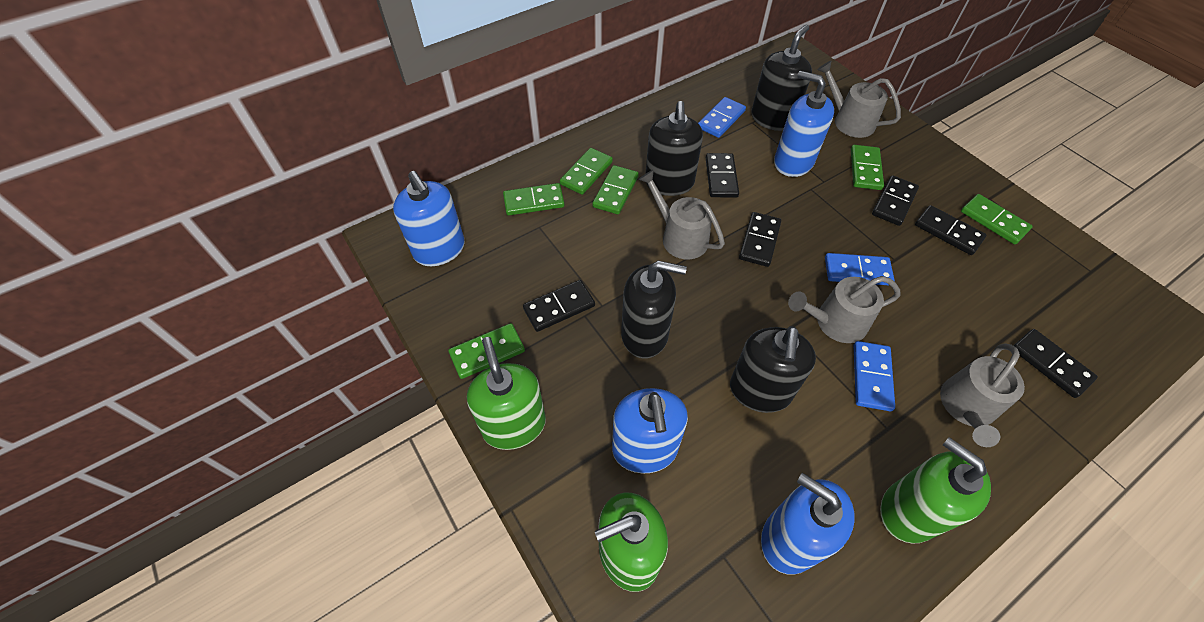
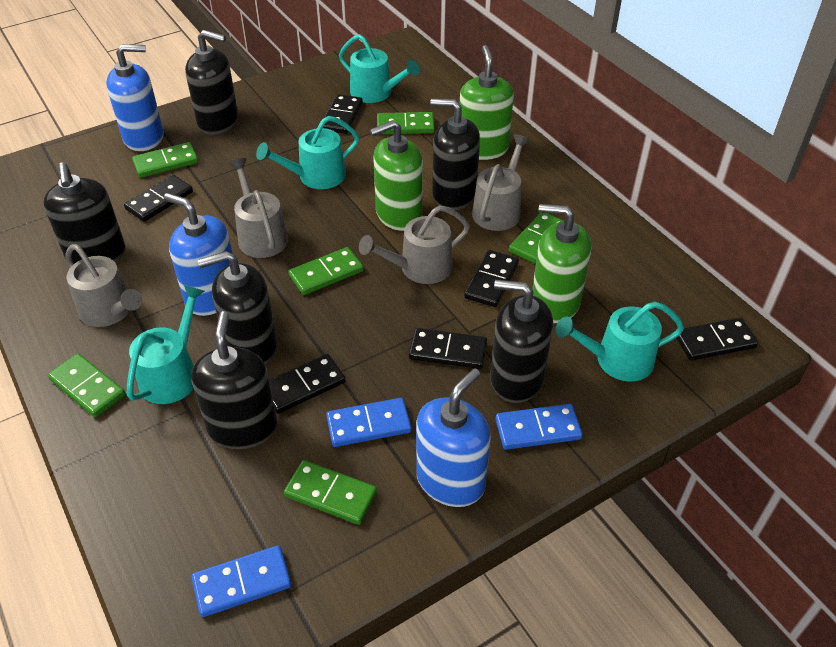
black soap dispenser: 4 -> 6
blue soap dispenser: 4 -> 3
turquoise watering can: 0 -> 4

